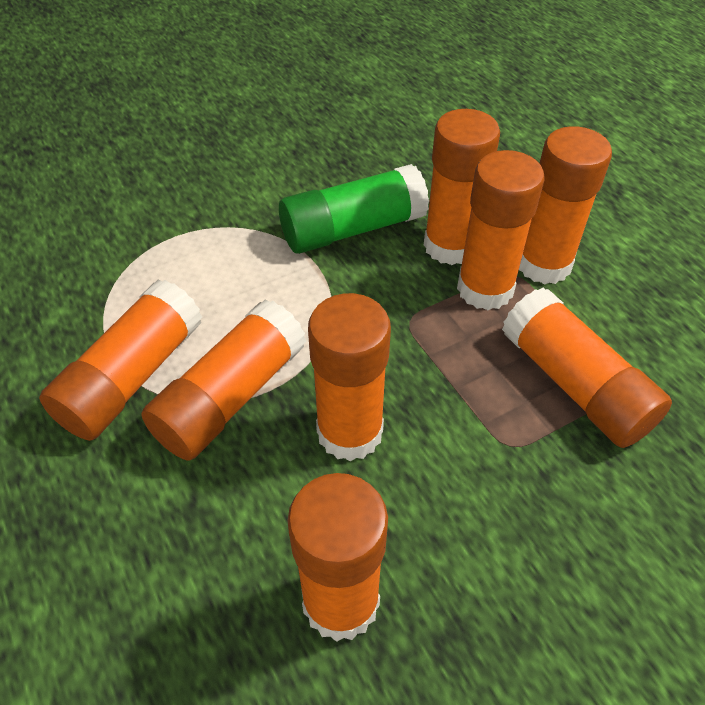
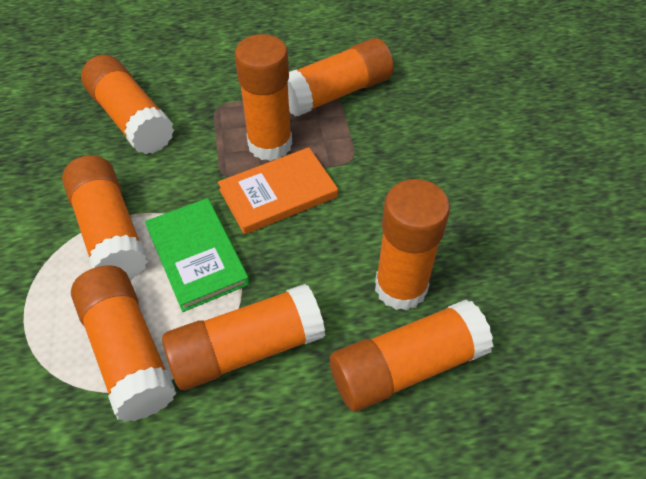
green book: 0 -> 1
green glue stick: 1 -> 0
orange book: 0 -> 1

